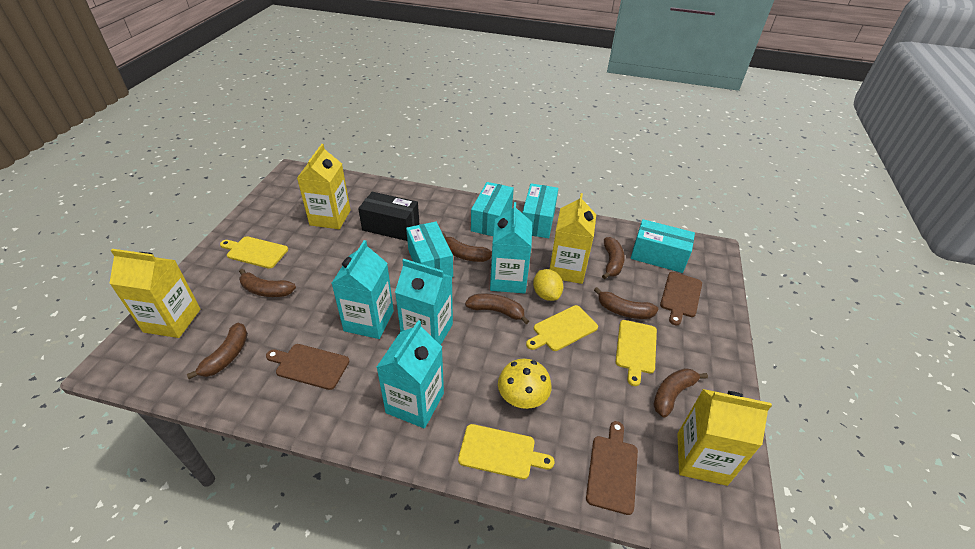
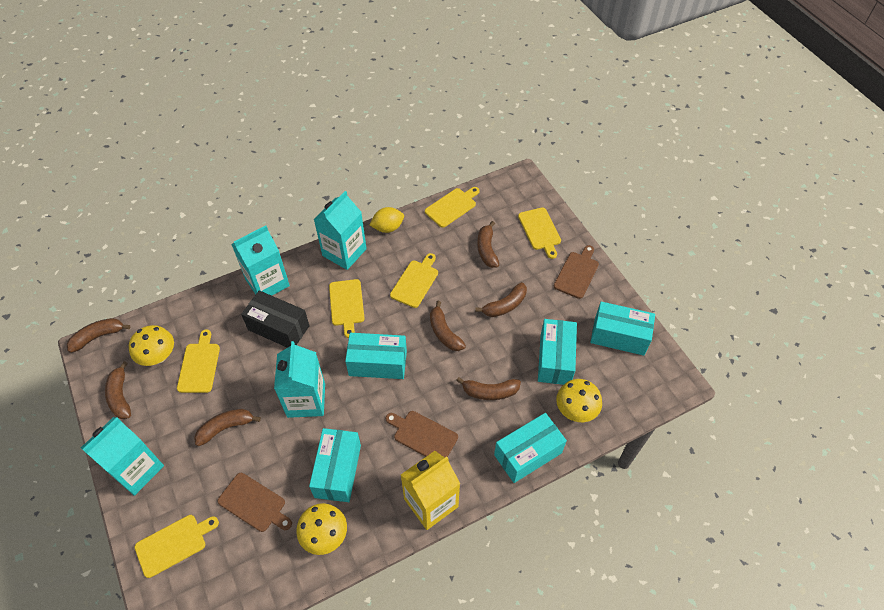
turquoise box: 4 -> 5
yellow carton: 4 -> 1
yellow cutting board: 4 -> 6
yellow mushroom: 1 -> 3

